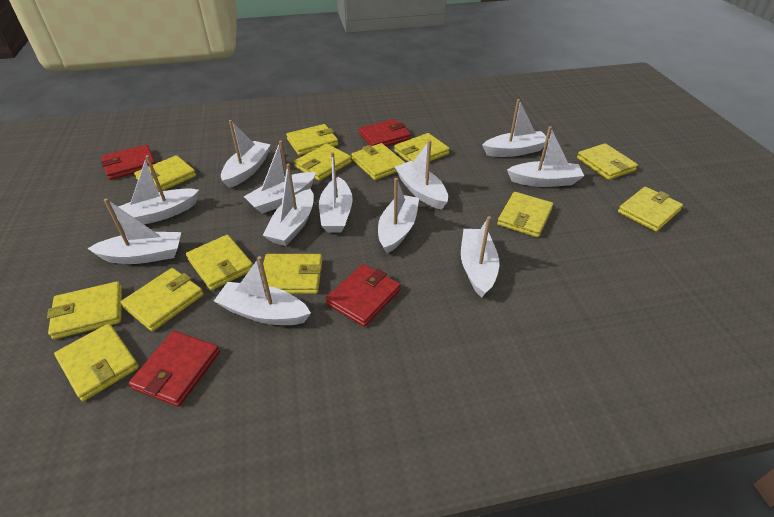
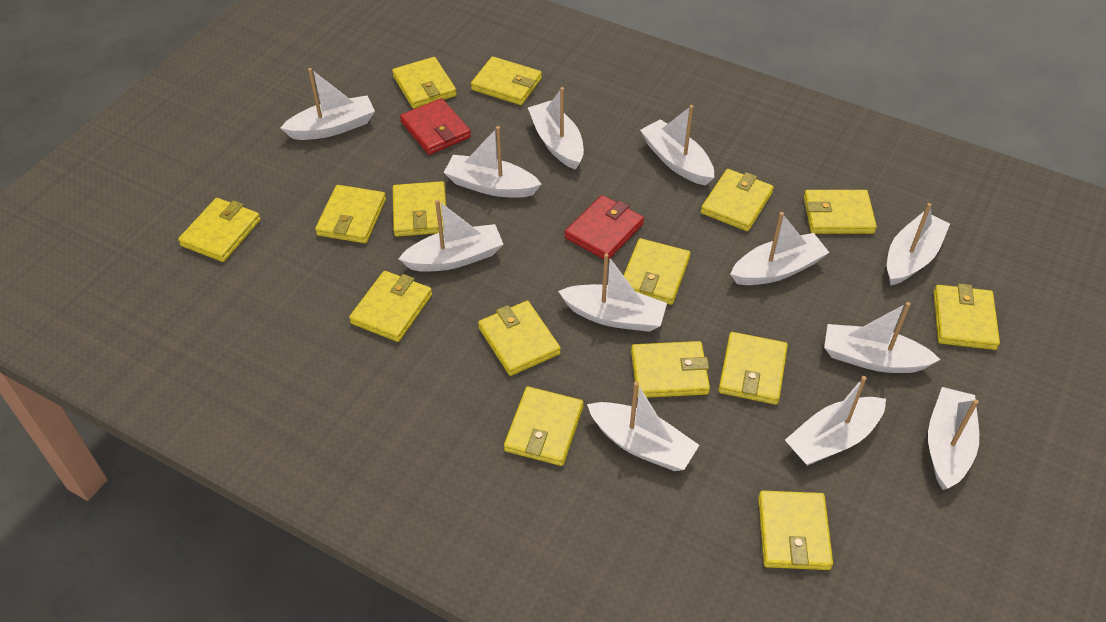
red wallet: 4 -> 2
yellow wallet: 13 -> 15

